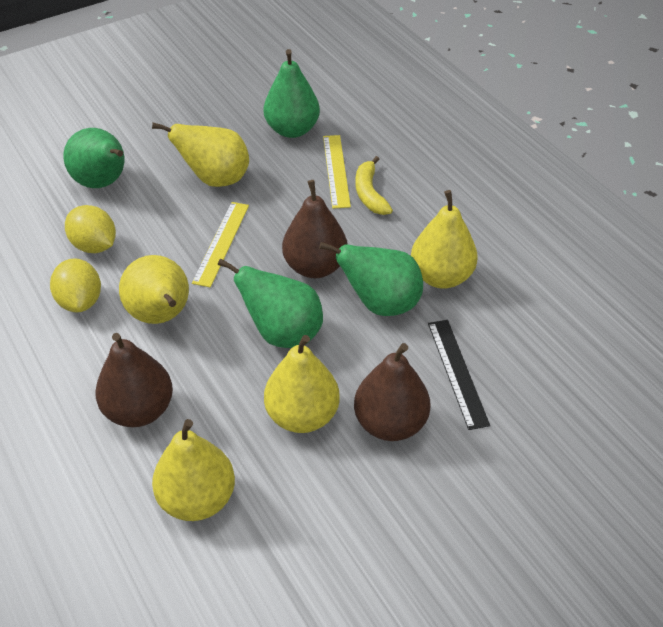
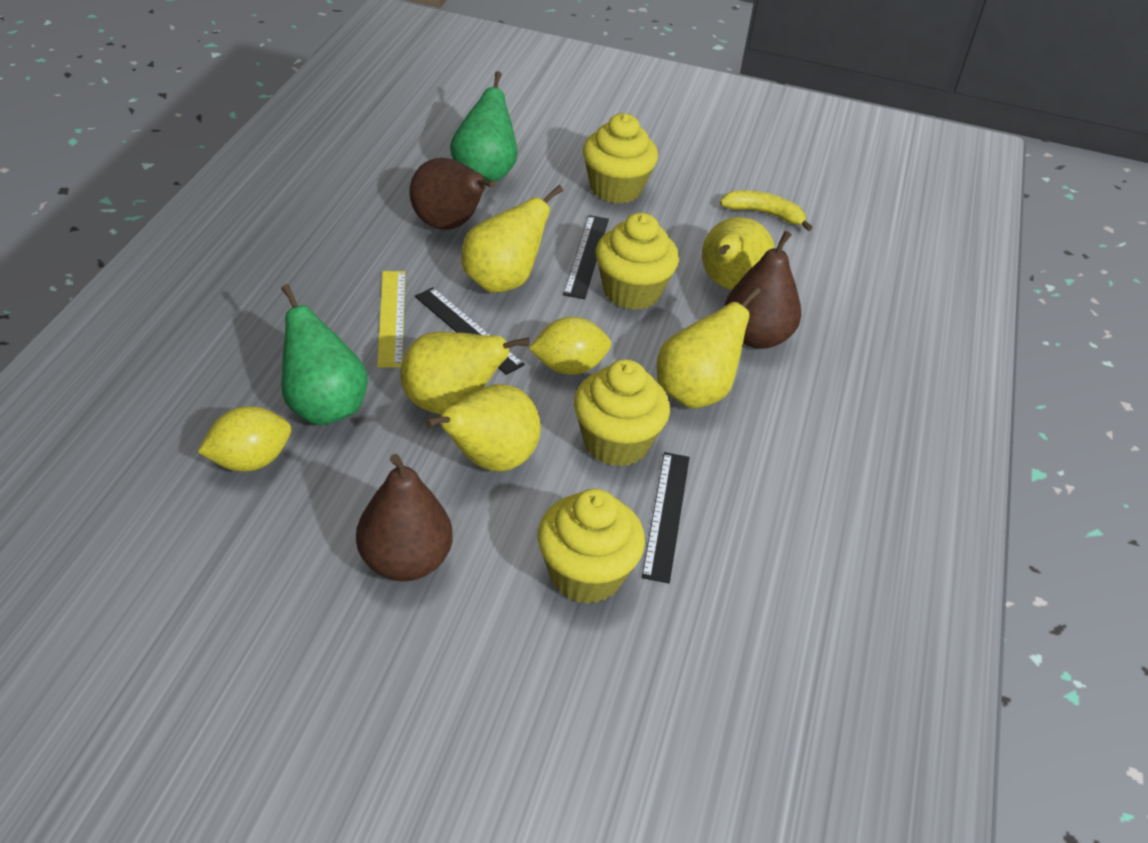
black ruler: 1 -> 3
green pear: 4 -> 2
yellow cupcake: 0 -> 4
yellow ruler: 2 -> 1

